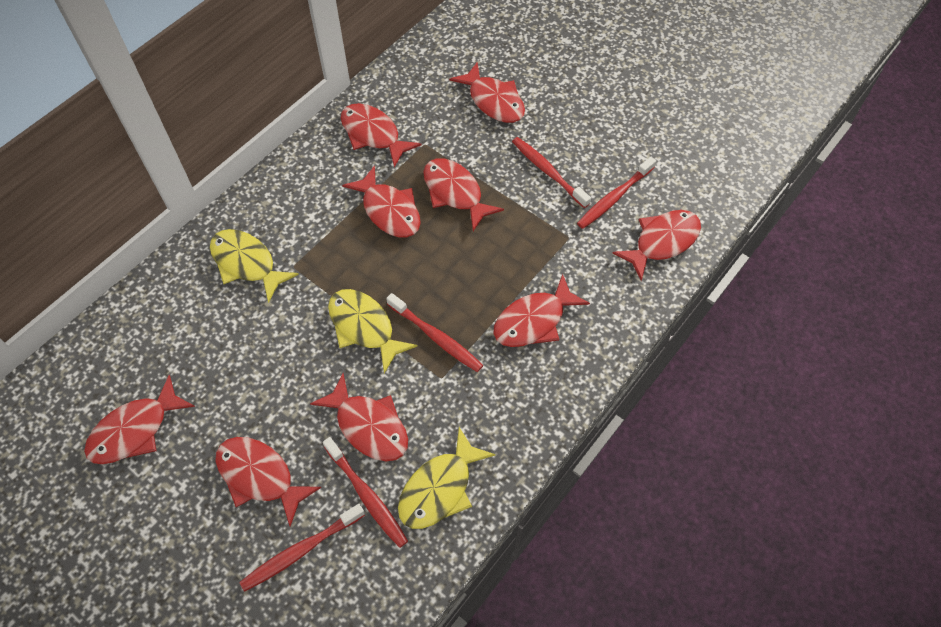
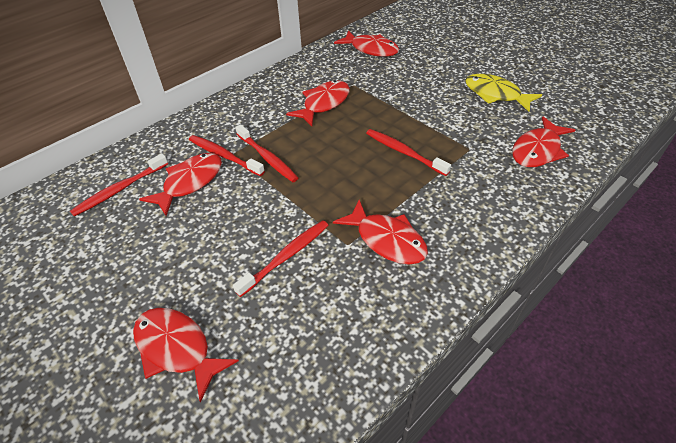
red fish: 9 -> 6
yellow fish: 3 -> 1

